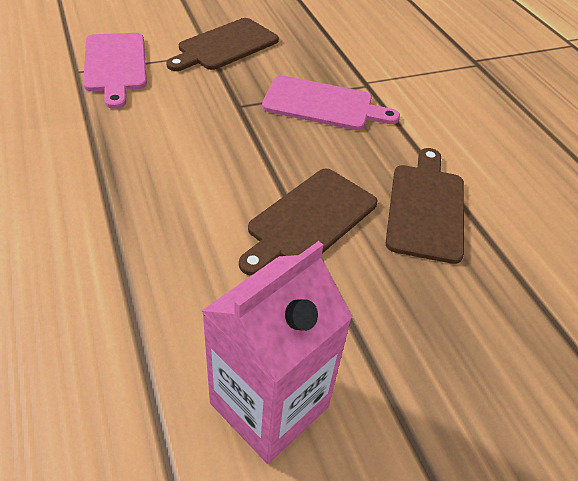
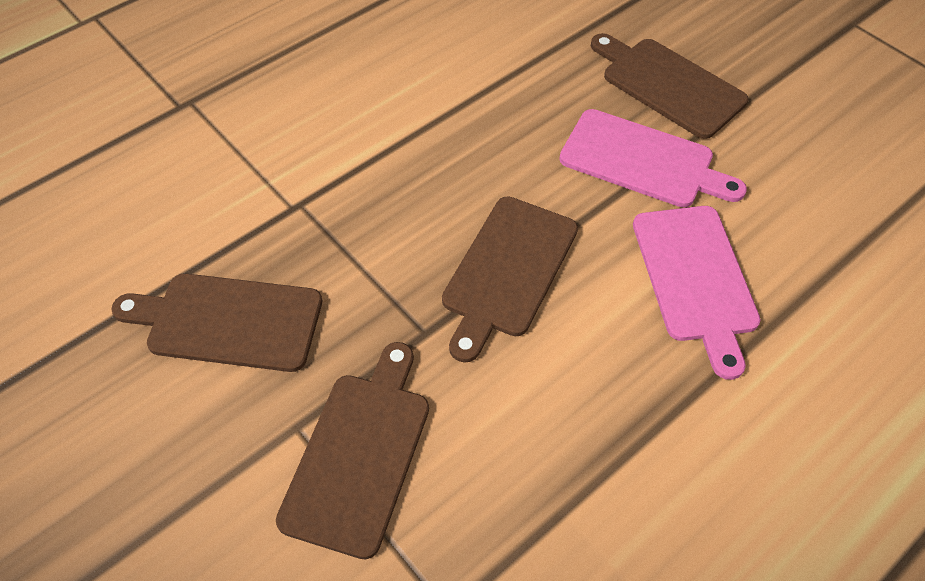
brown cutting board: 3 -> 4
pink carton: 1 -> 0

